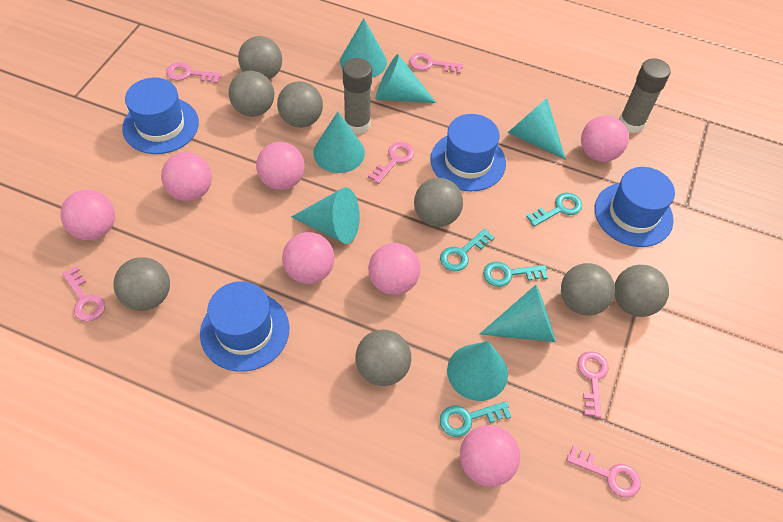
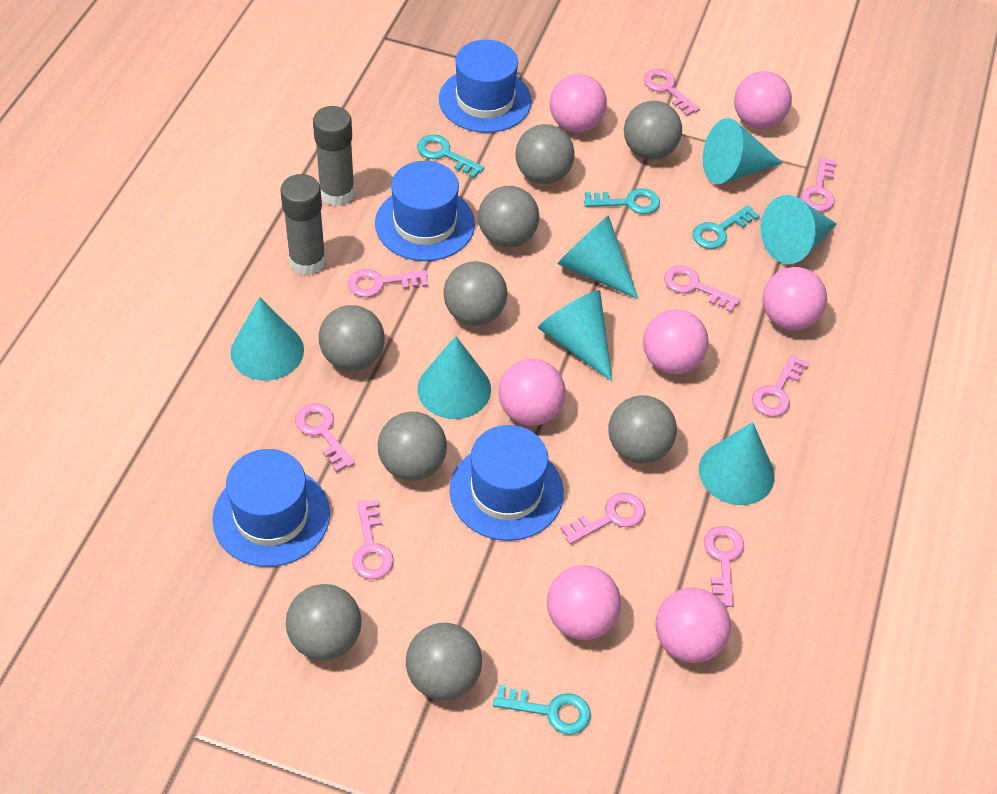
grey ball: 8 -> 9
pink key: 6 -> 9

